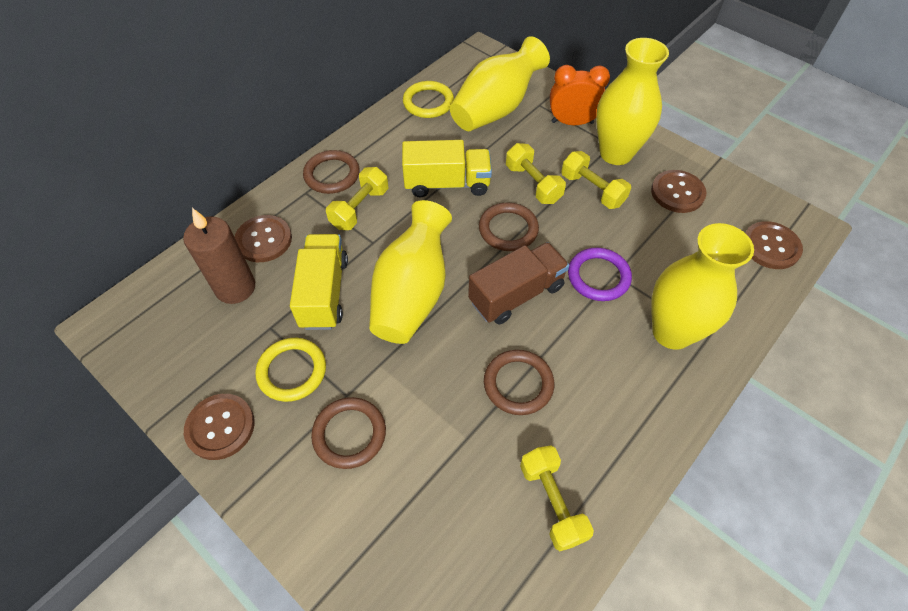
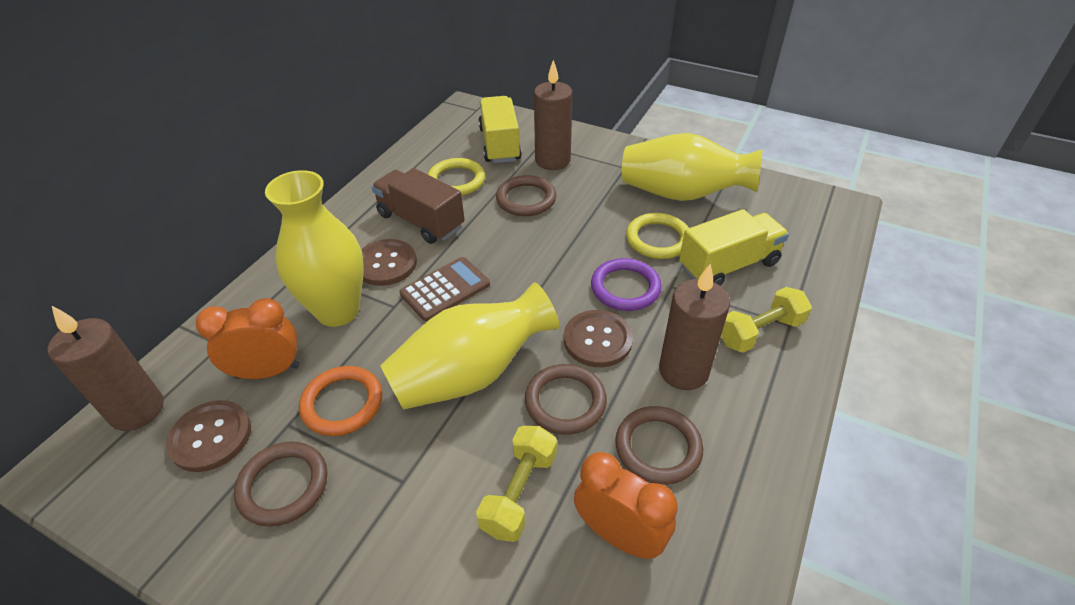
brown button: 4 -> 3
brown calculator: 0 -> 1
brown candle: 1 -> 3
orange clock: 1 -> 2
orange ring: 0 -> 1
yellow dumbbell: 4 -> 2
yellow vase: 4 -> 3

